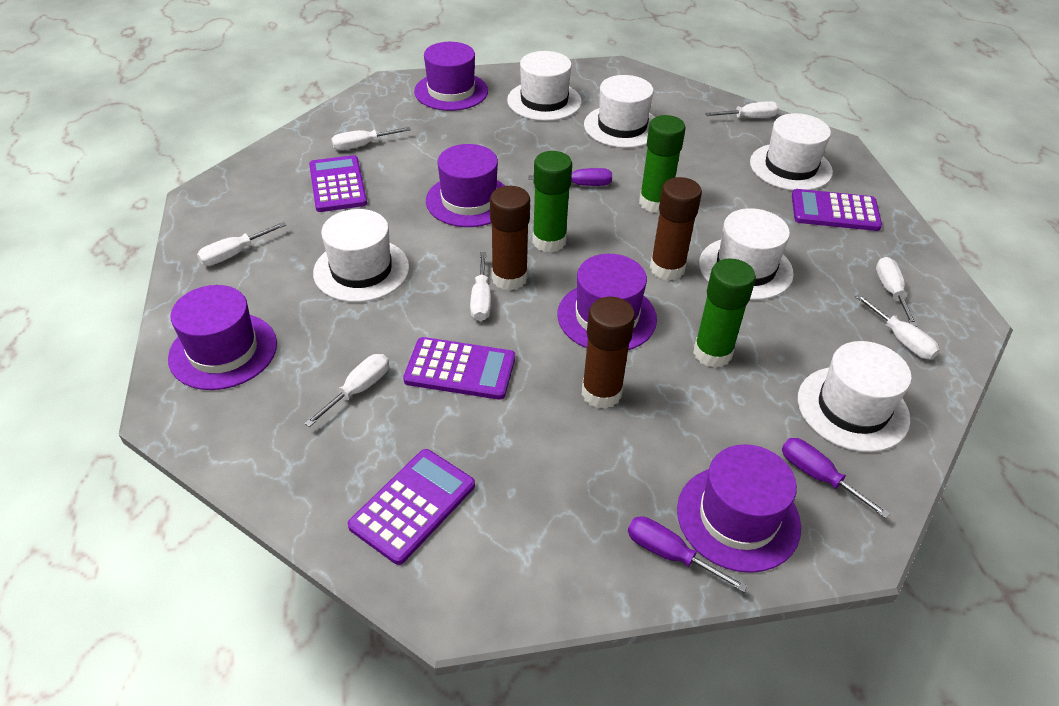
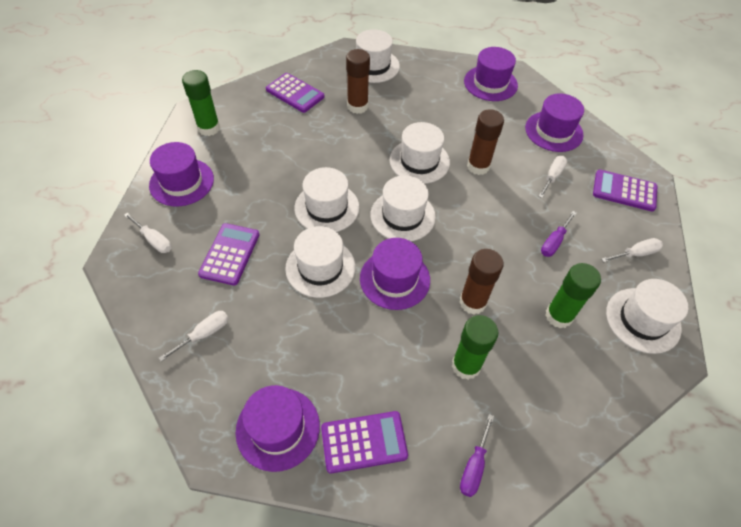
purple screwdriver: 3 -> 2
white screwdriver: 7 -> 4

